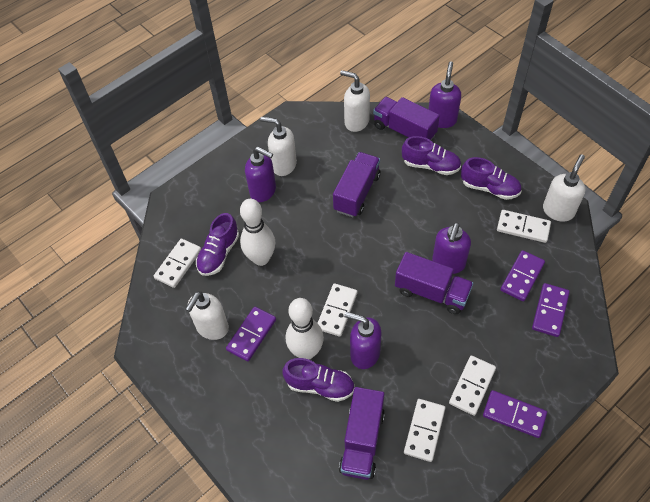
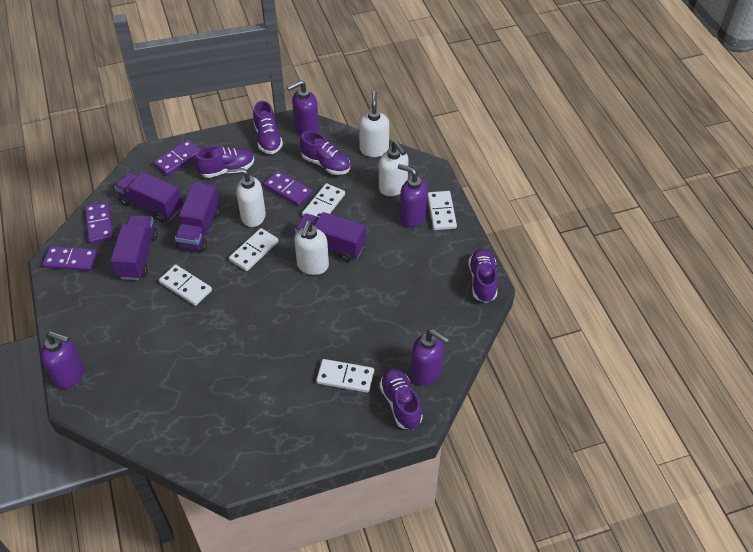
purple shoe: 4 -> 5
white bowling pin: 2 -> 0

